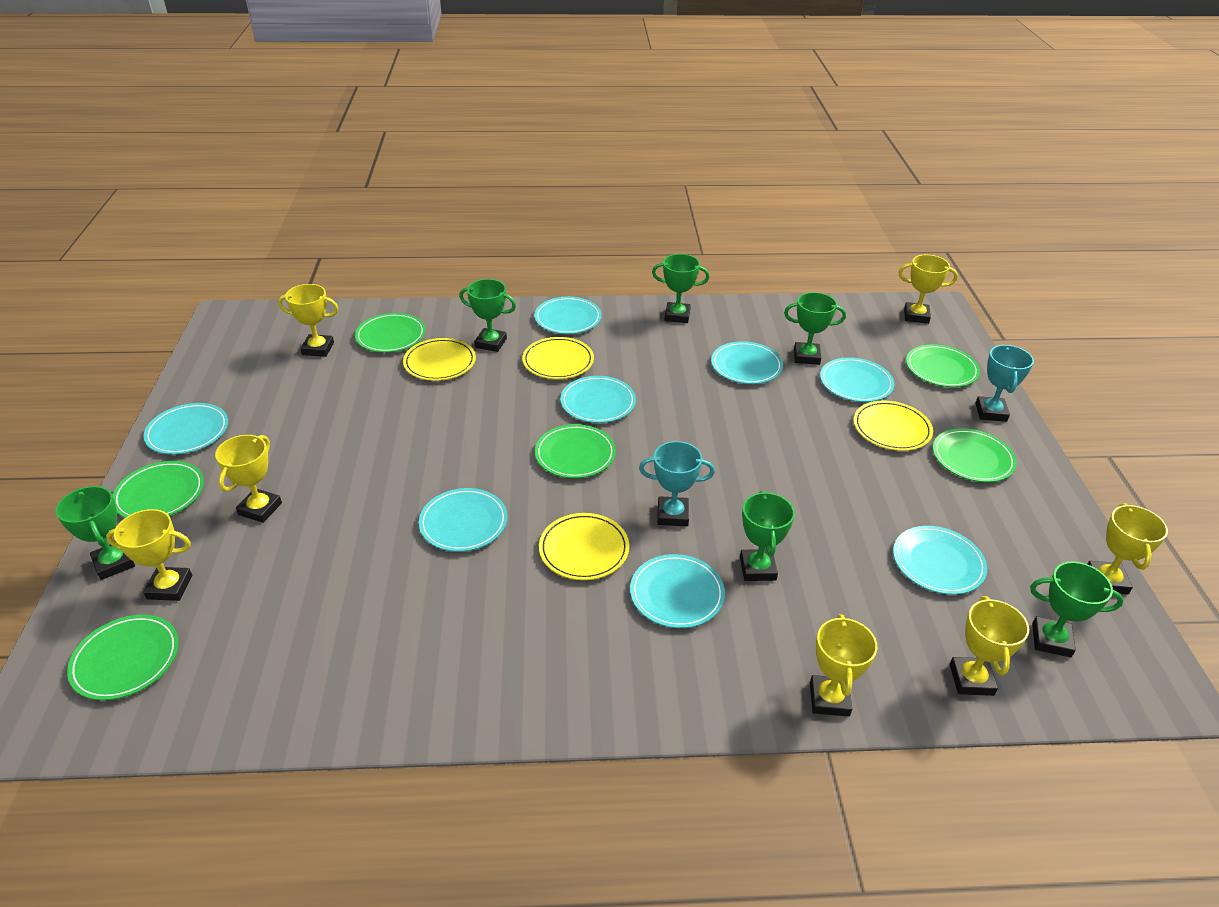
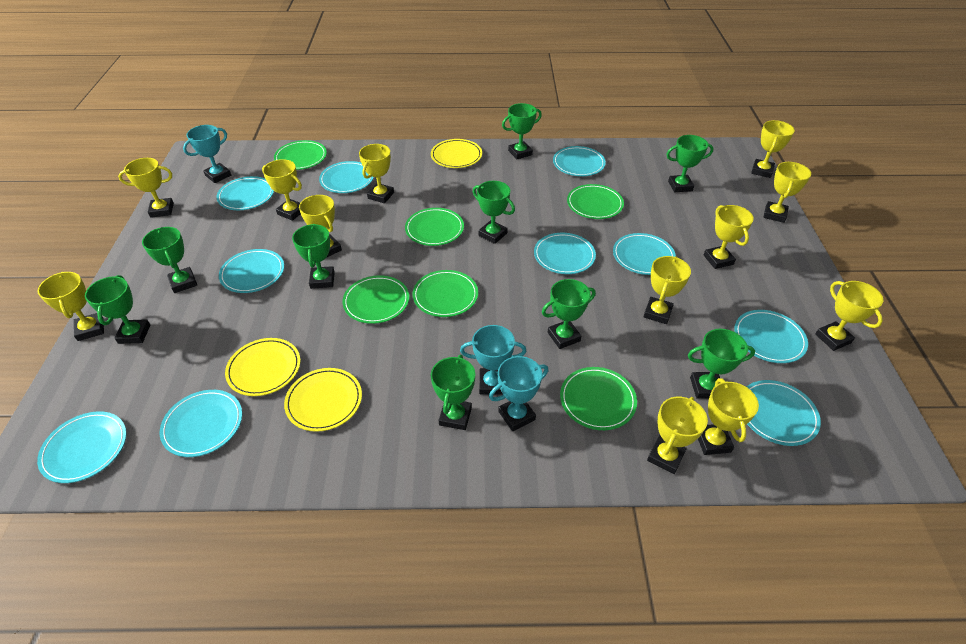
green trophy: 6 -> 9
turquoise plate: 8 -> 10
turquoise trophy: 2 -> 3
yellow plate: 4 -> 3
yellow trophy: 7 -> 12

